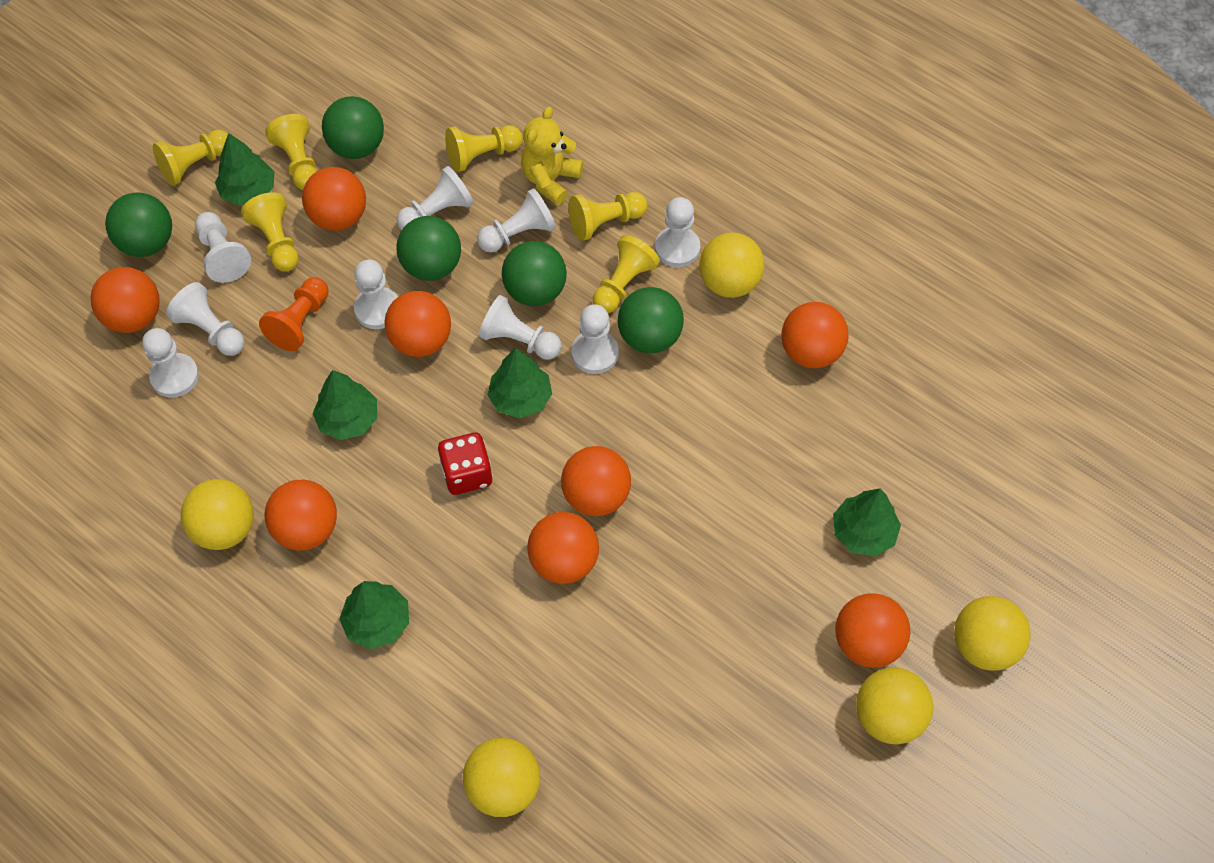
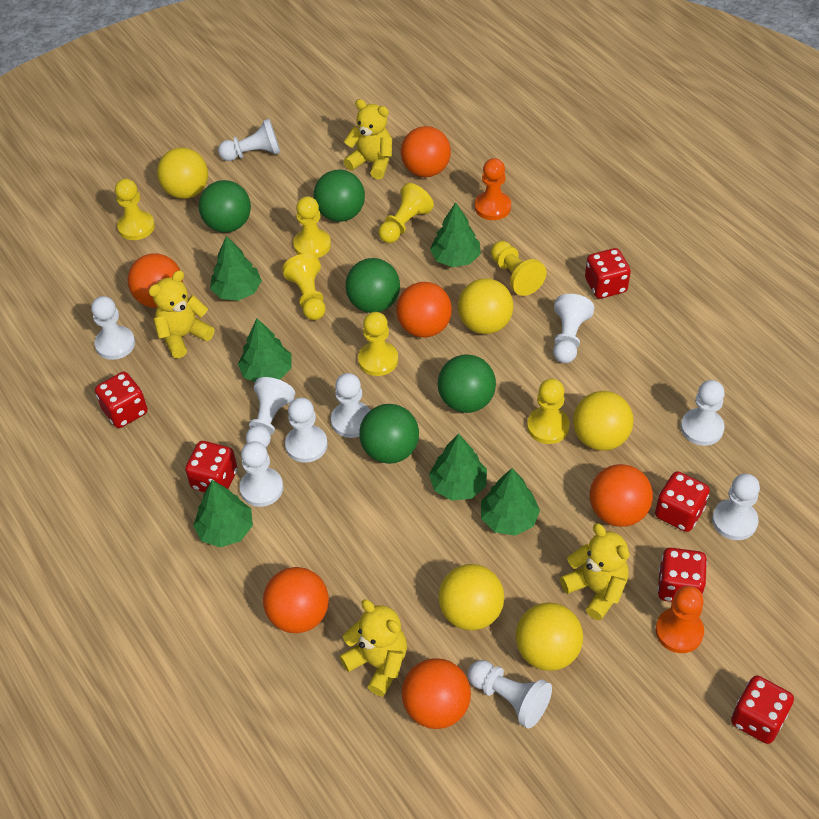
green tree: 5 -> 6
orange ball: 8 -> 6
orange pawn: 1 -> 2
red dice: 1 -> 6
white pawn: 9 -> 10
yellow pawn: 6 -> 7
yellow teddy bear: 1 -> 4

